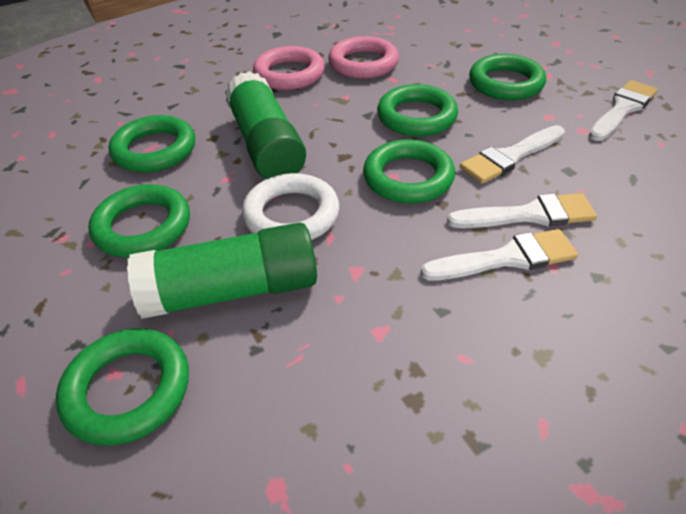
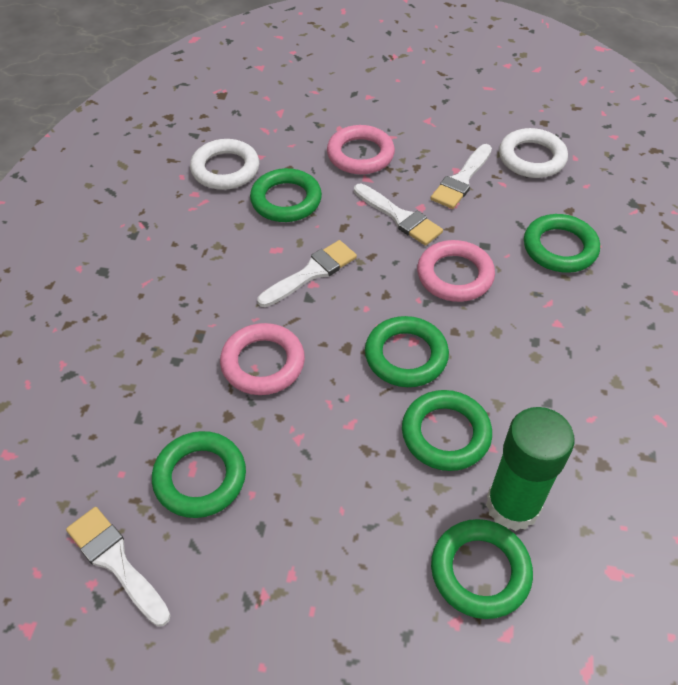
green glue stick: 2 -> 1
pink ring: 2 -> 3
white ring: 1 -> 2

